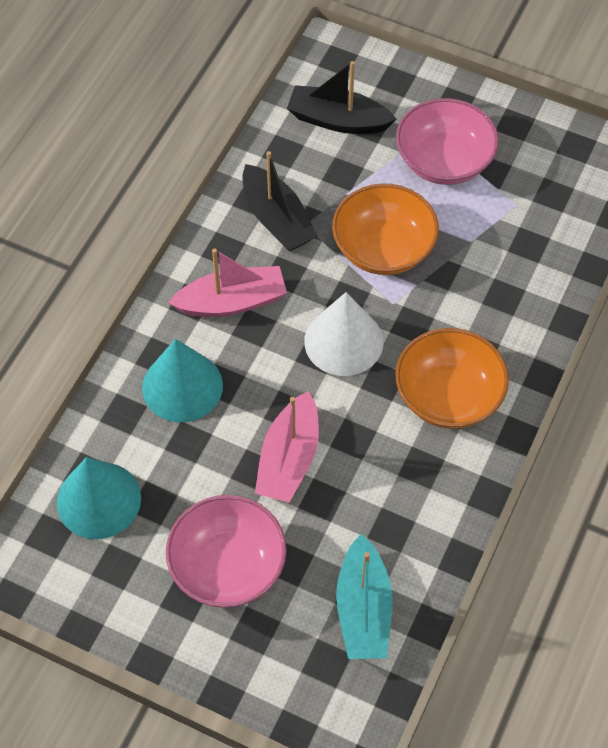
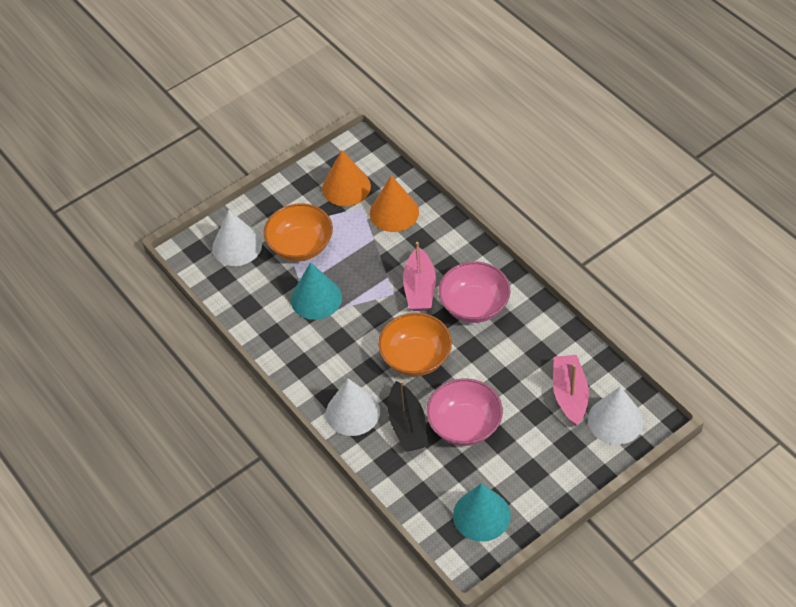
black boat: 2 -> 1
orange cone: 0 -> 2
turquoise boat: 1 -> 0
white cone: 1 -> 3

